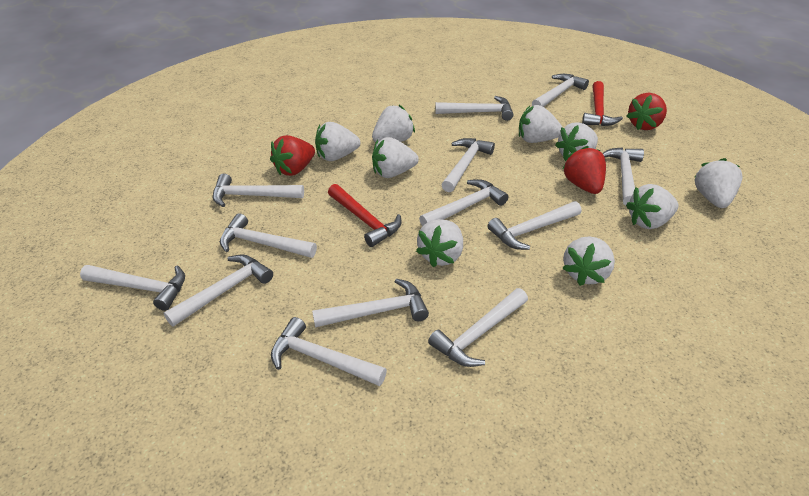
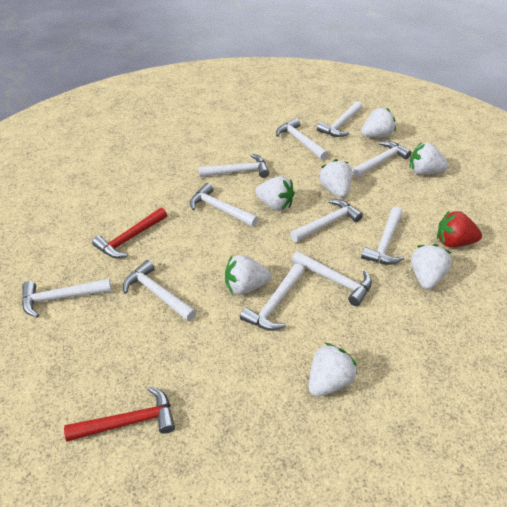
red strawberry: 3 -> 1
white hammer: 13 -> 11
white strawberry: 9 -> 7

